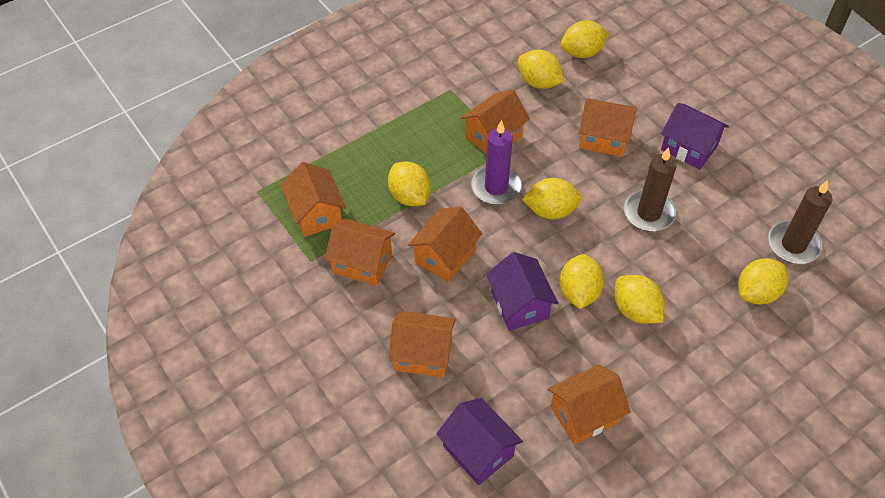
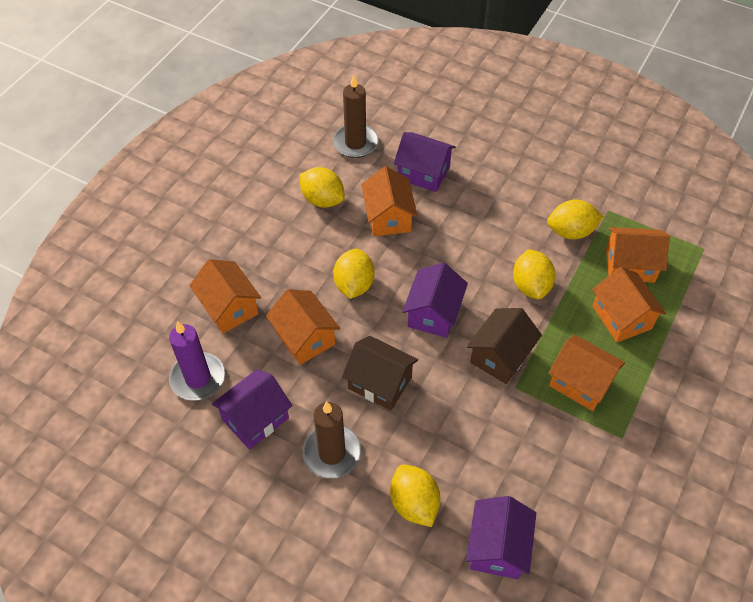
brown house: 0 -> 2
orange house: 7 -> 6
purple house: 3 -> 4
yellow lemon: 7 -> 5

